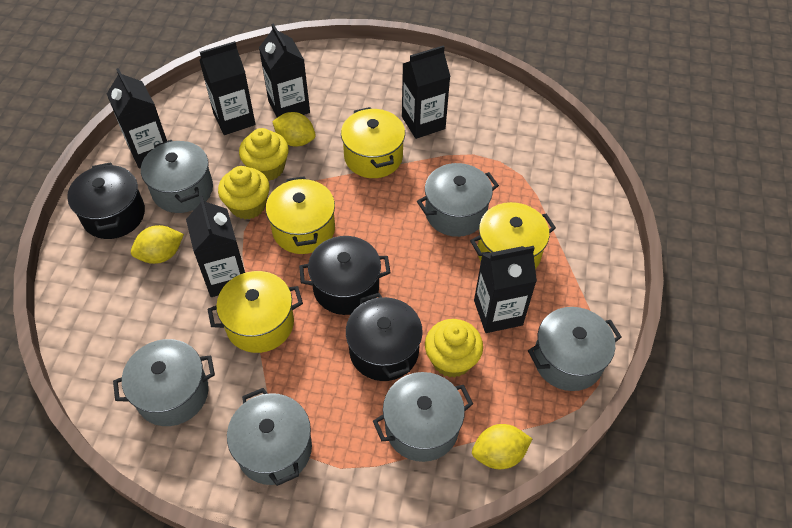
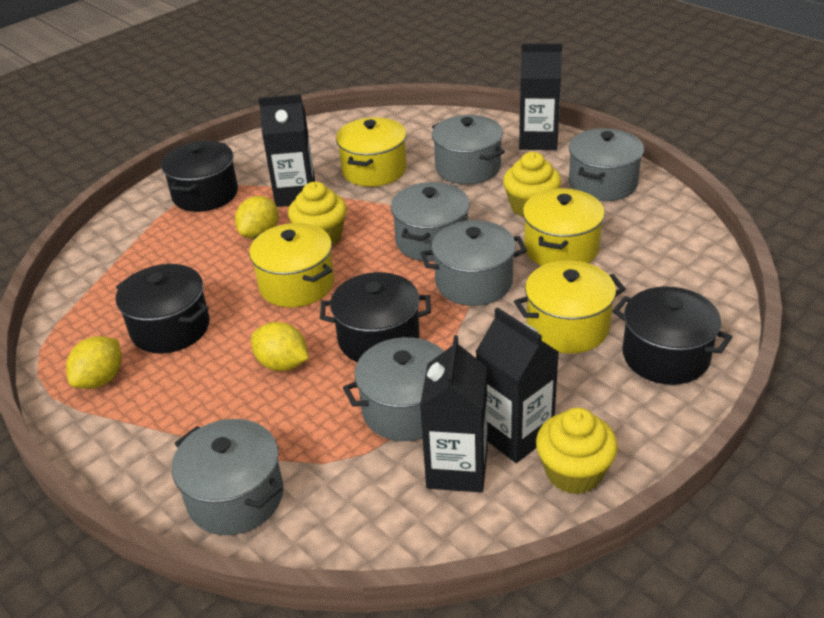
black carton: 6 -> 4
black pot: 3 -> 4

